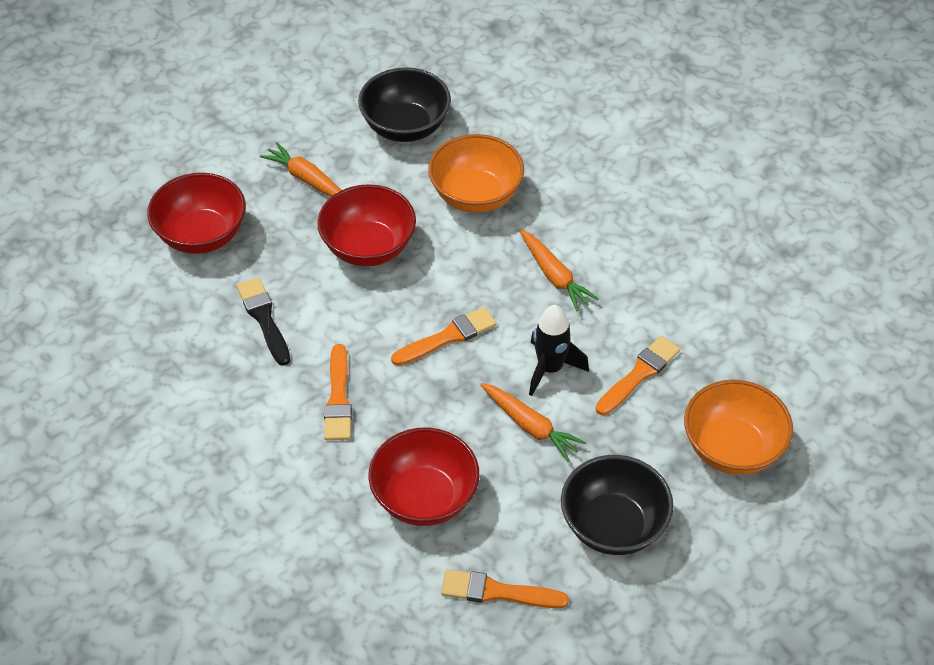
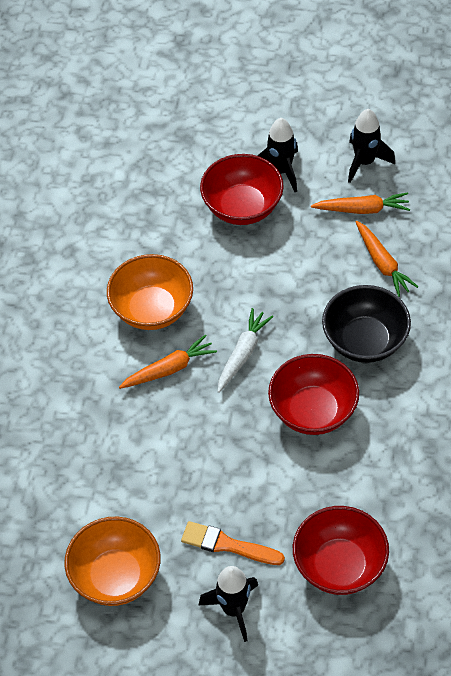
black bowl: 2 -> 1
black brush: 1 -> 0
black rocket: 1 -> 3
orange brush: 4 -> 1
white carrot: 0 -> 1

